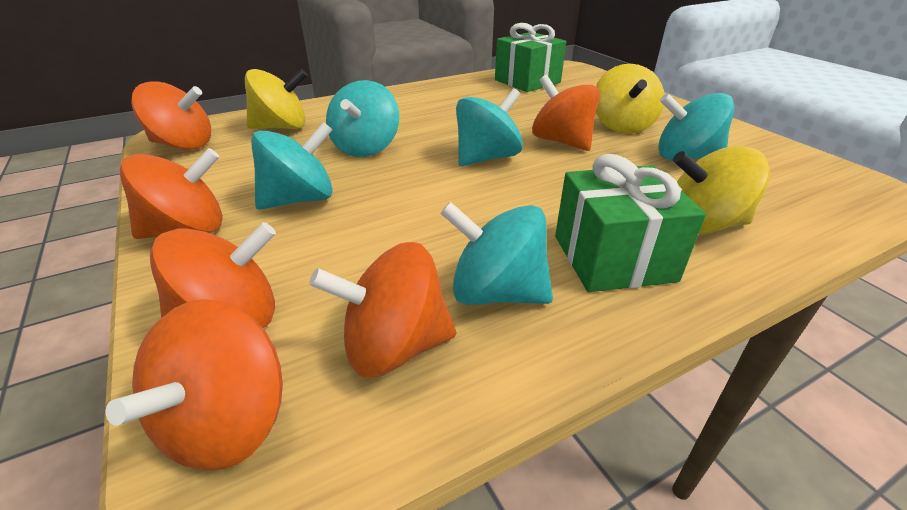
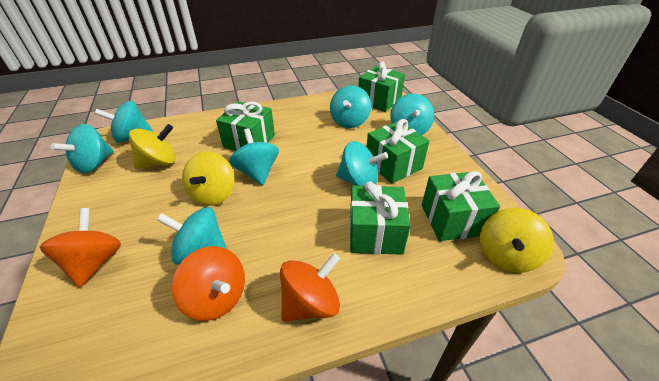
green gift: 2 -> 5
orange spinning top: 6 -> 3
turquoise spinning top: 5 -> 7

